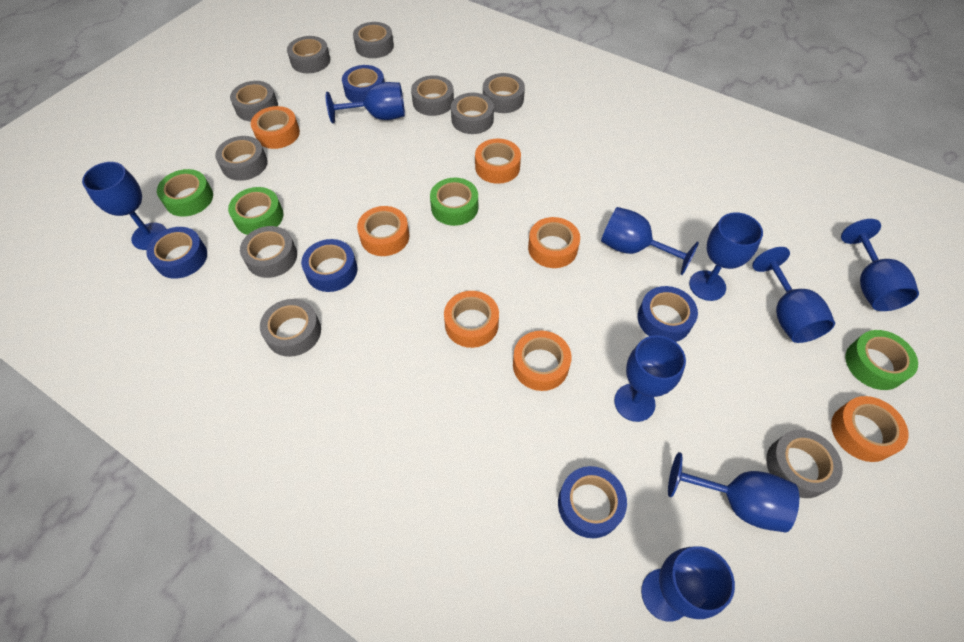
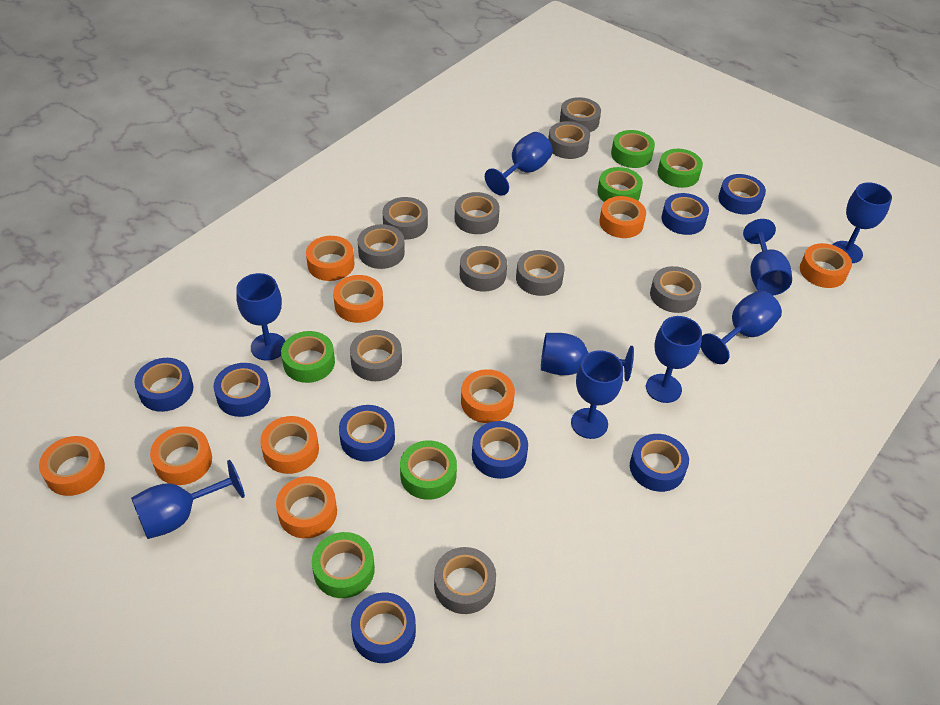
blue tape: 5 -> 8
green tape: 4 -> 6
orange tape: 7 -> 9

